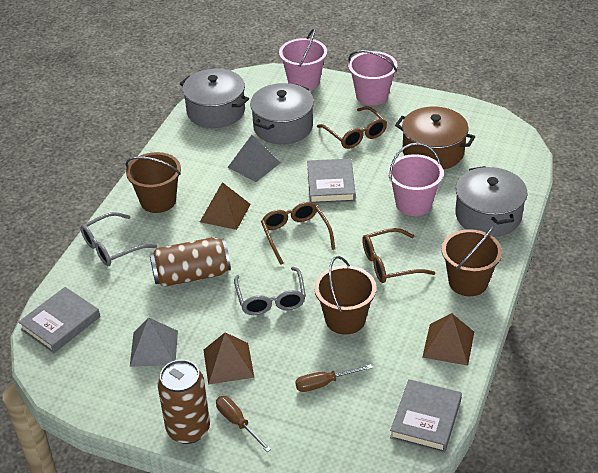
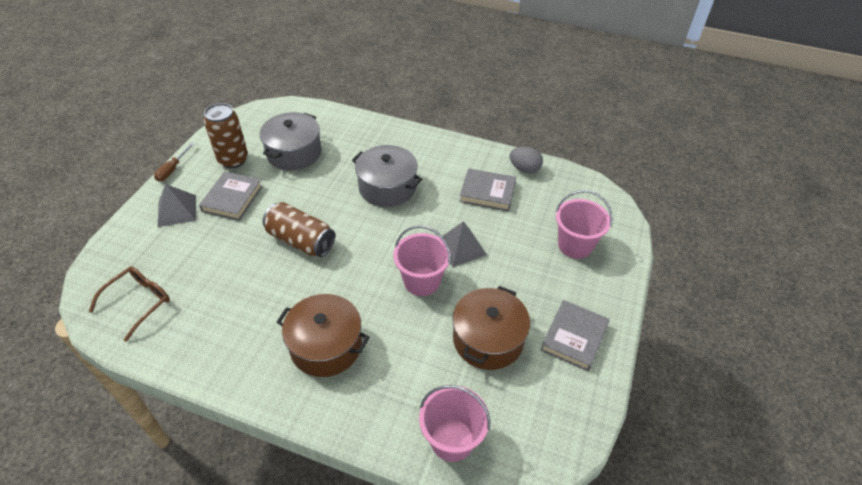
brown bucket: 3 -> 0
brown glasses: 3 -> 1
brown pot: 1 -> 2
brown pyramid: 3 -> 0
brown screwdriver: 2 -> 1
grey egg: 0 -> 1
grey glasses: 2 -> 0
grey pot: 3 -> 2

